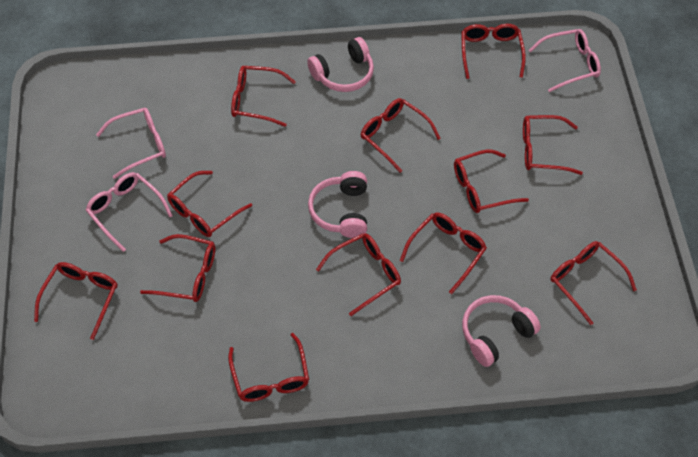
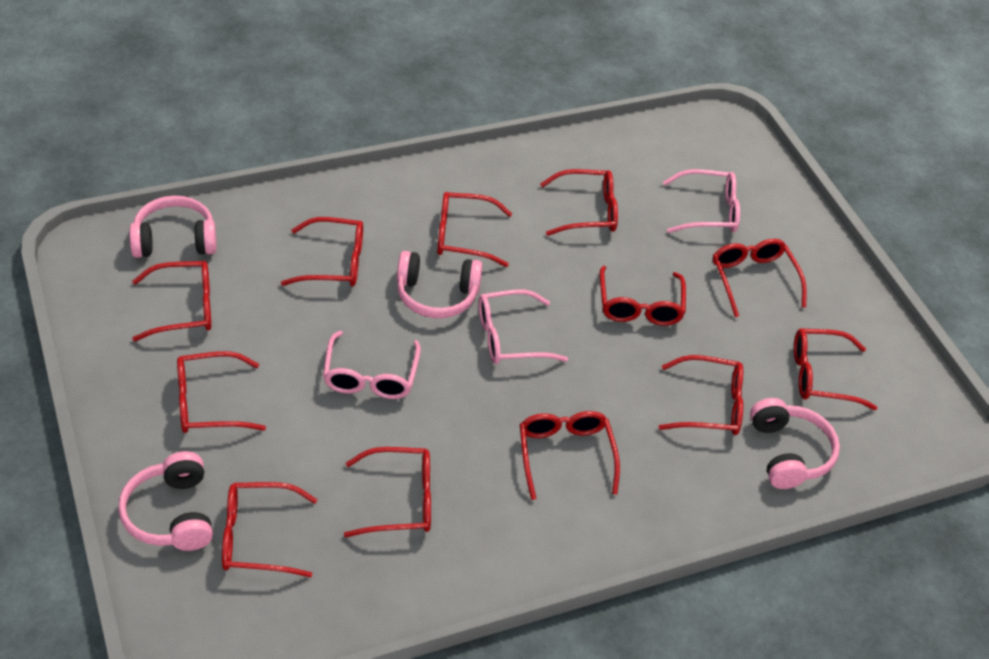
pink headphones: 3 -> 4

